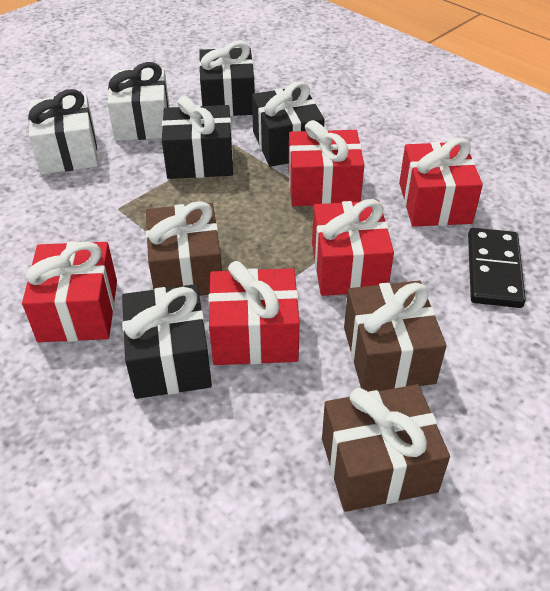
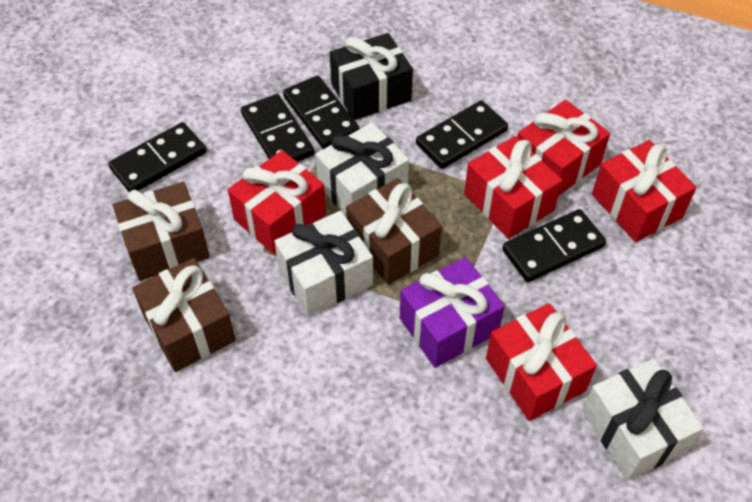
black domino: 1 -> 5
black gift: 4 -> 1
purple gift: 0 -> 1
white gift: 2 -> 3

